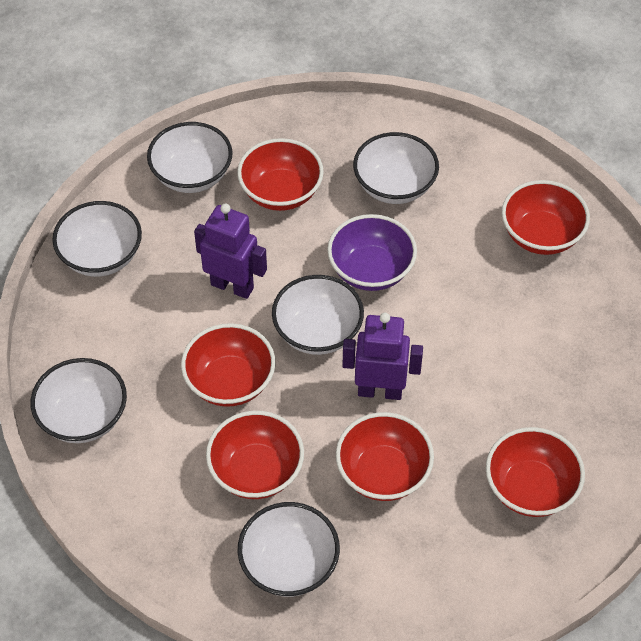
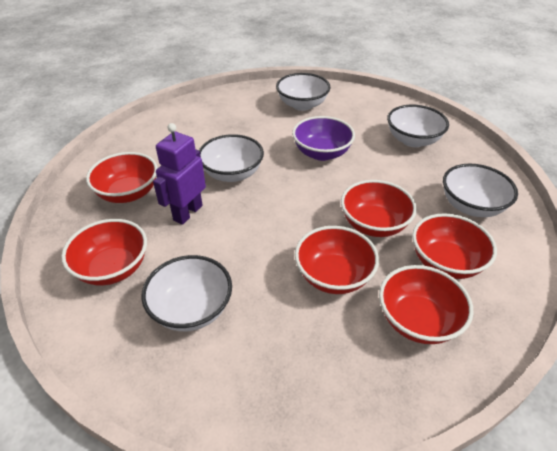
purple robot: 2 -> 1
white bowl: 6 -> 5

